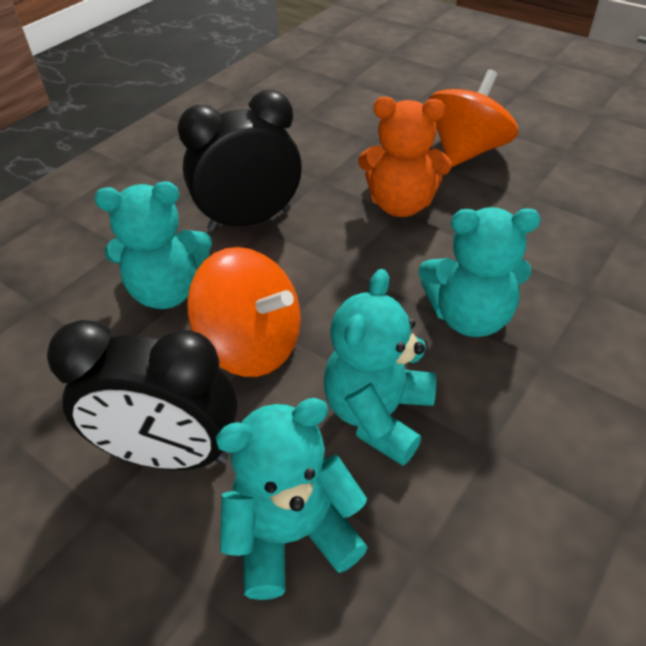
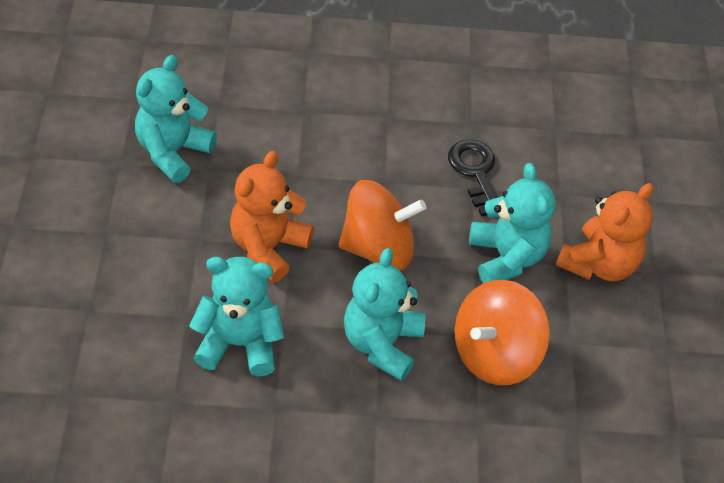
black clock: 2 -> 0
black key: 0 -> 1
orange teddy bear: 1 -> 2

